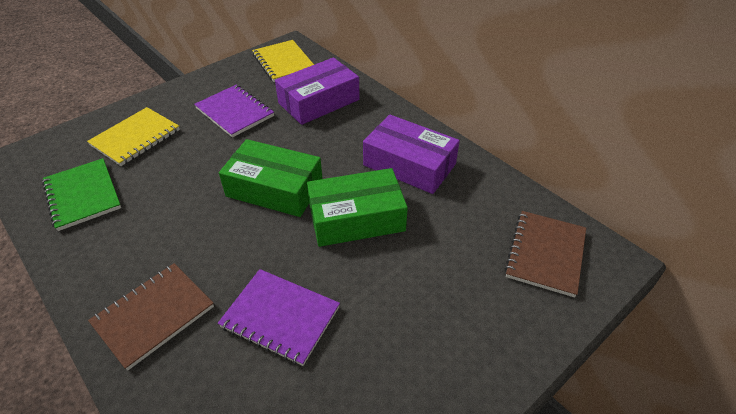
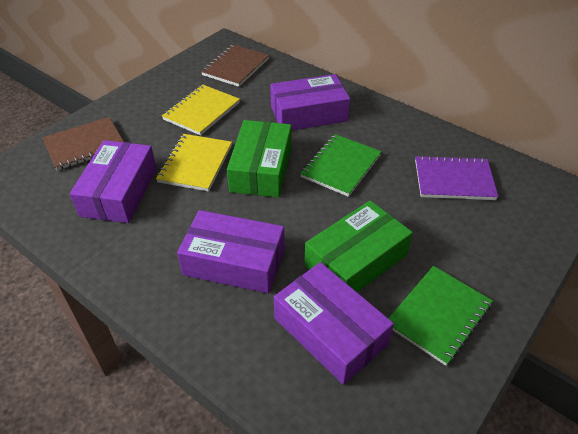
green notebook: 1 -> 2
purple box: 2 -> 4
purple notebook: 2 -> 1

